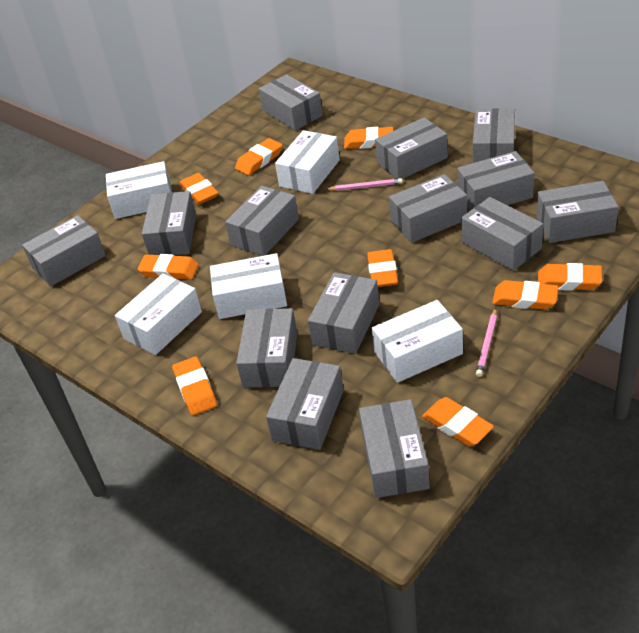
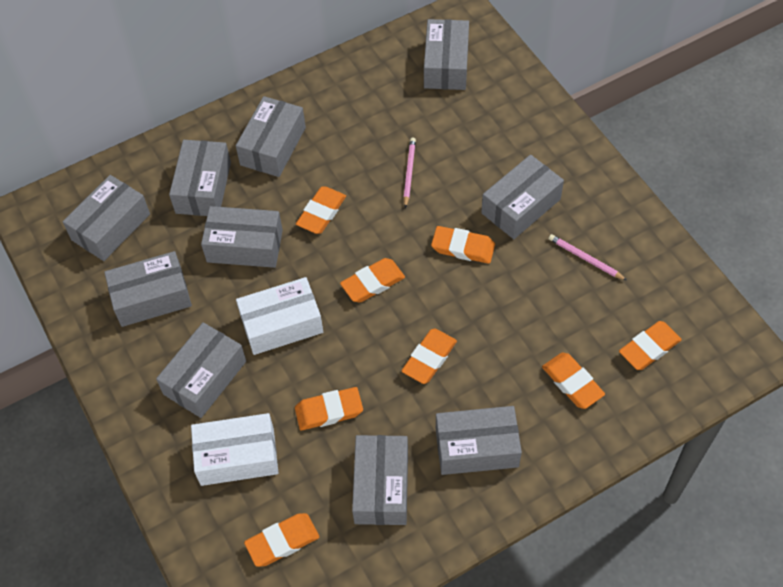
grey box: 14 -> 10
orange eraser: 9 -> 8
white box: 5 -> 2

